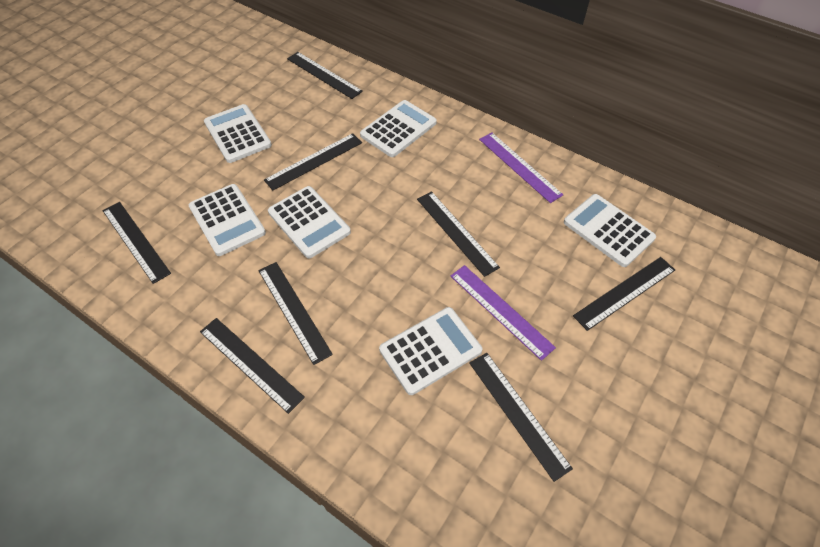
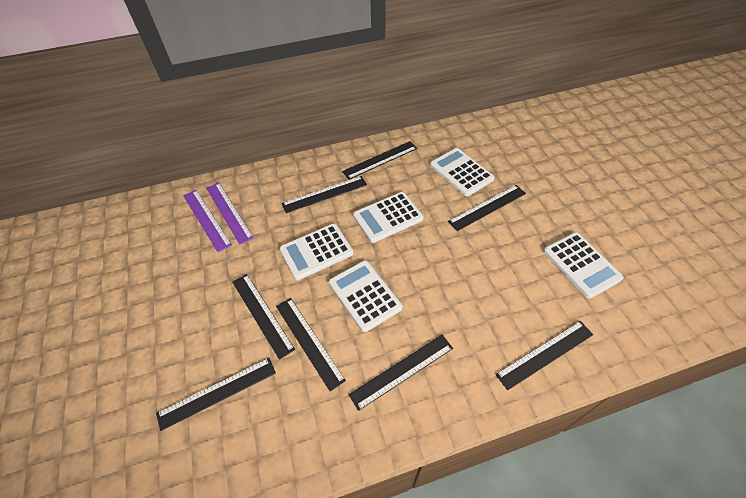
white calculator: 6 -> 5

